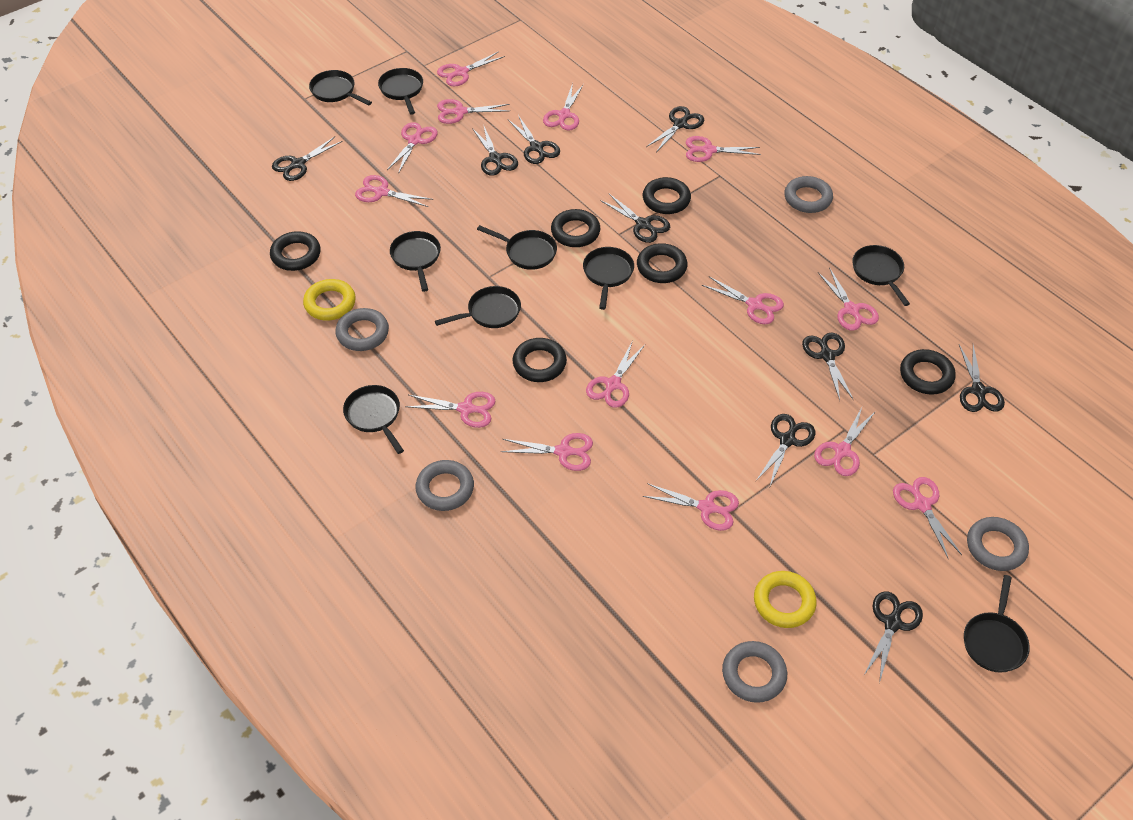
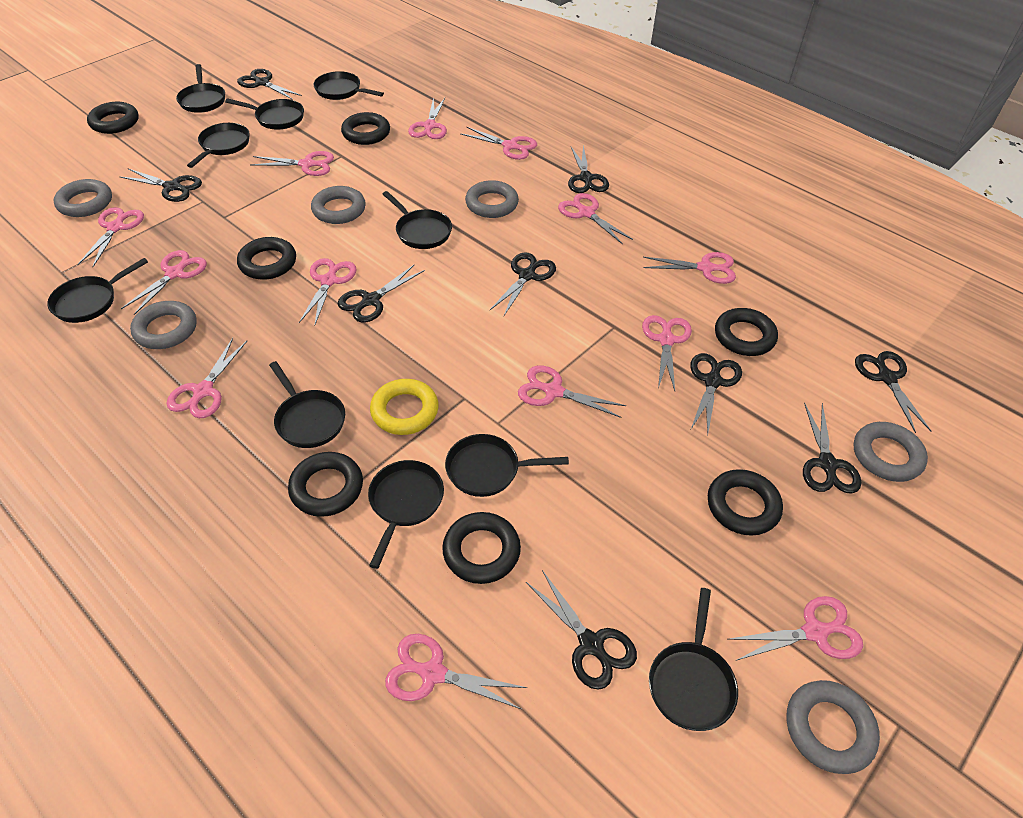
black pan: 9 -> 10
black ring: 6 -> 7
grey ring: 5 -> 6
pink scissors: 14 -> 13
yellow ring: 2 -> 1

